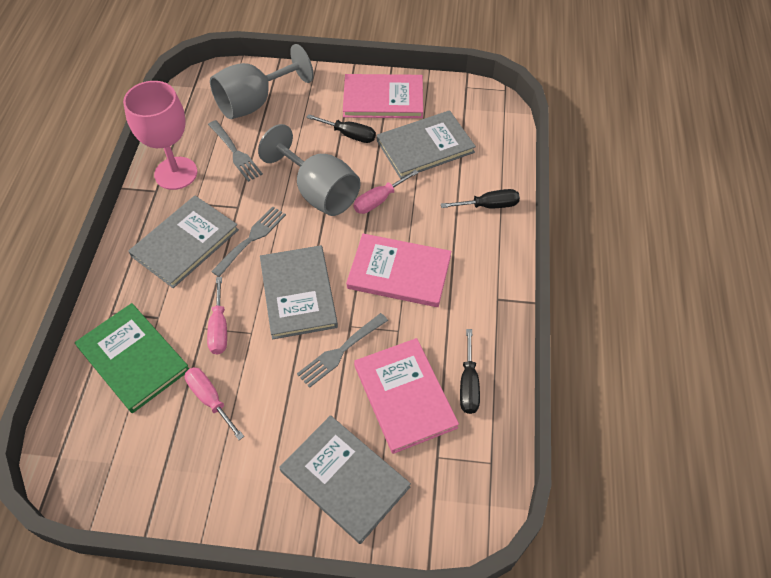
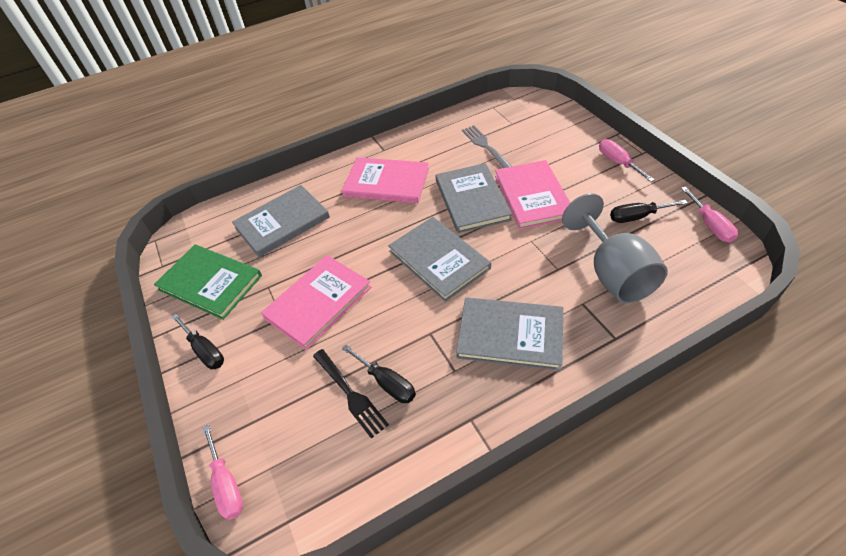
black fork: 0 -> 1
grey fork: 3 -> 1
grey goblet: 2 -> 1
pink goblet: 1 -> 0

